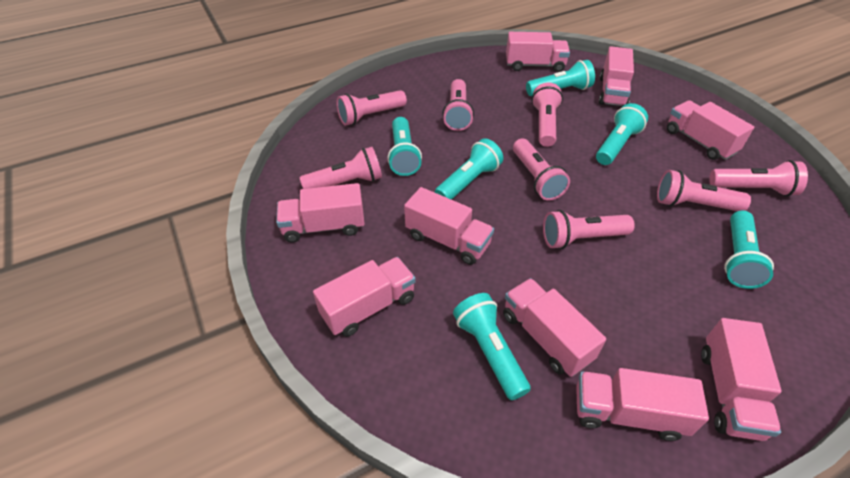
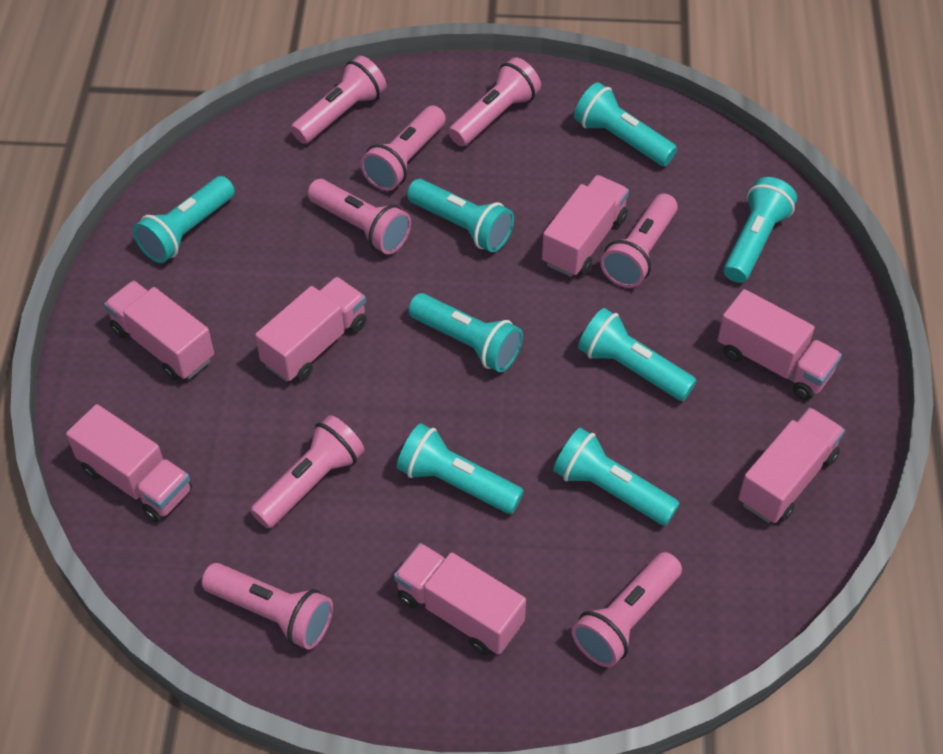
pink truck: 9 -> 7
turquoise flashlight: 6 -> 8

